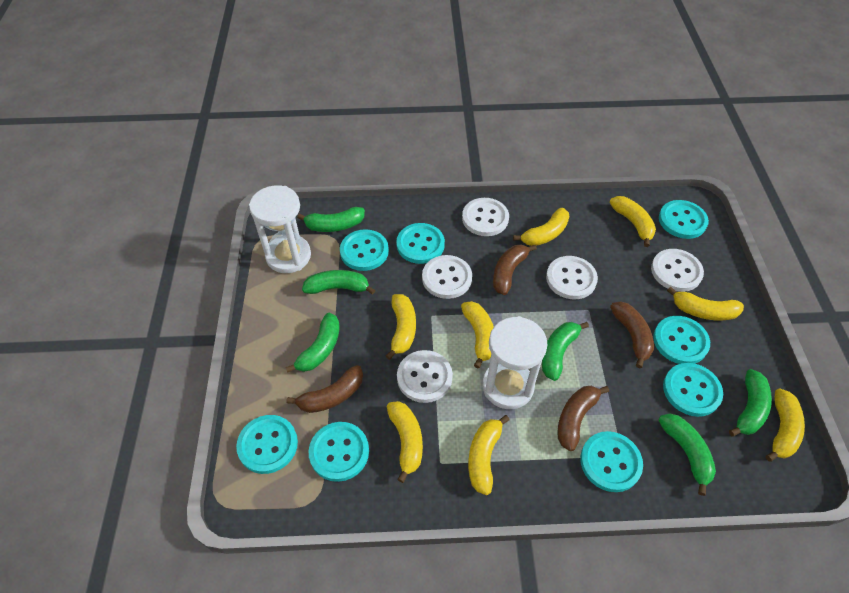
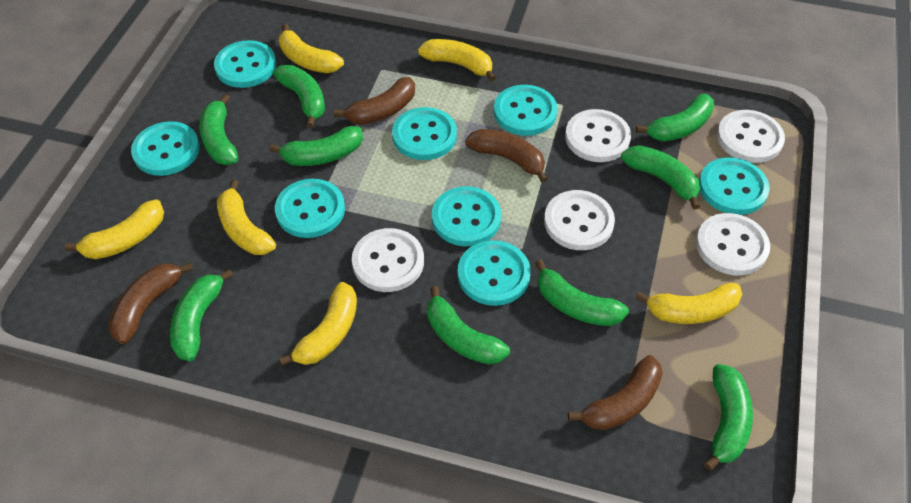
green banana: 6 -> 9
white hourglass: 2 -> 0
yellow banana: 8 -> 6

